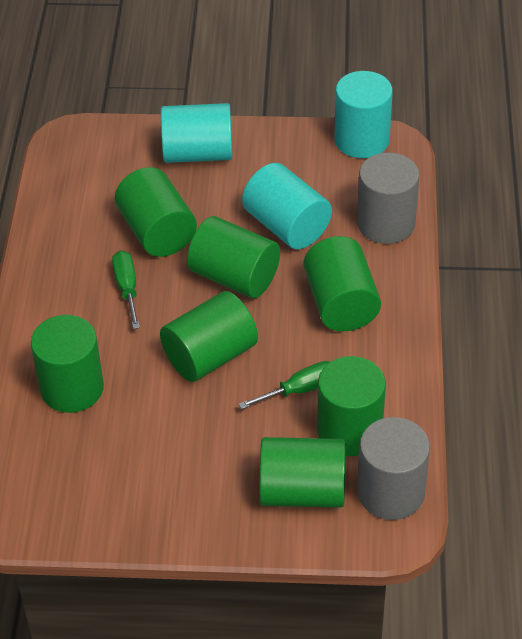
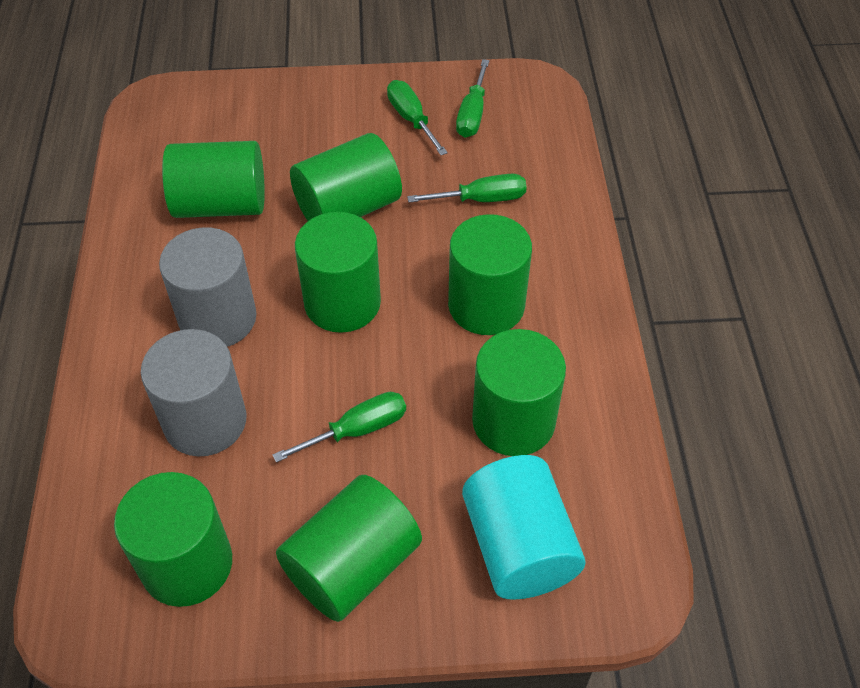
green screwdriver: 2 -> 4
turquoise cylinder: 3 -> 1

